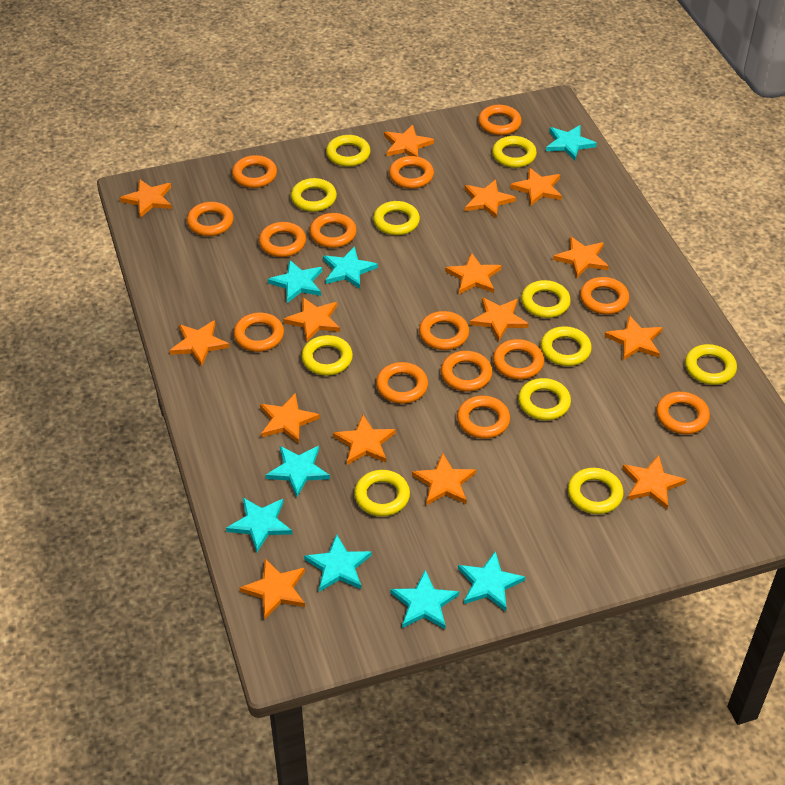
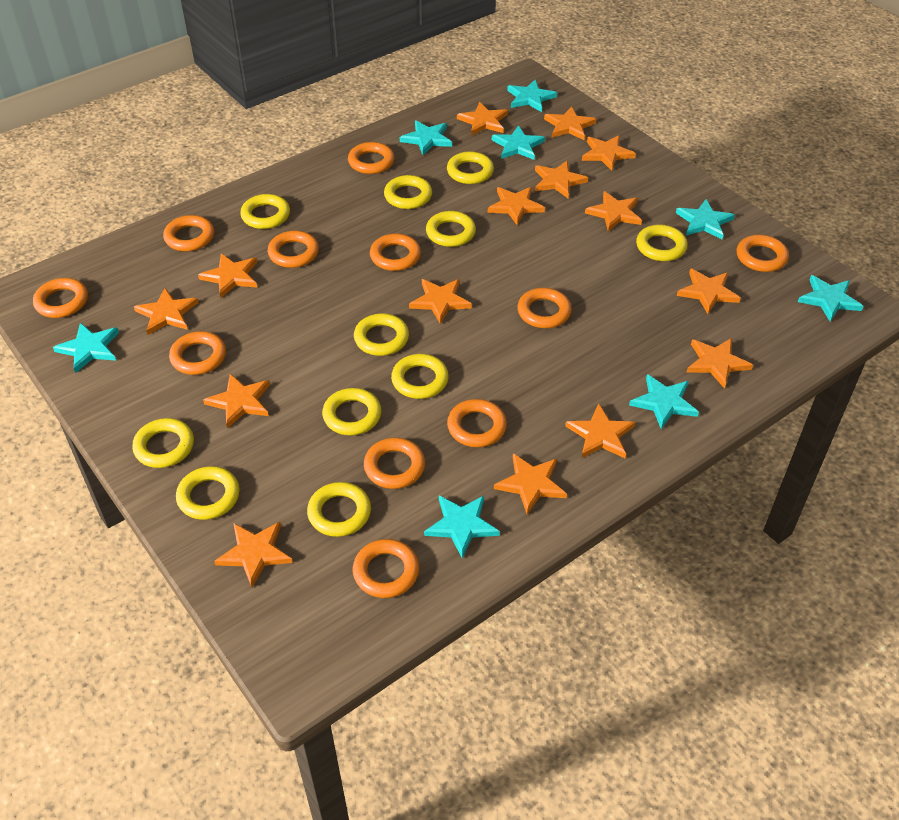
orange ring: 14 -> 11

